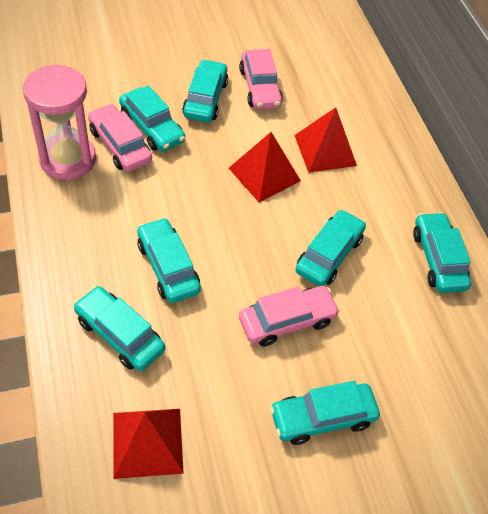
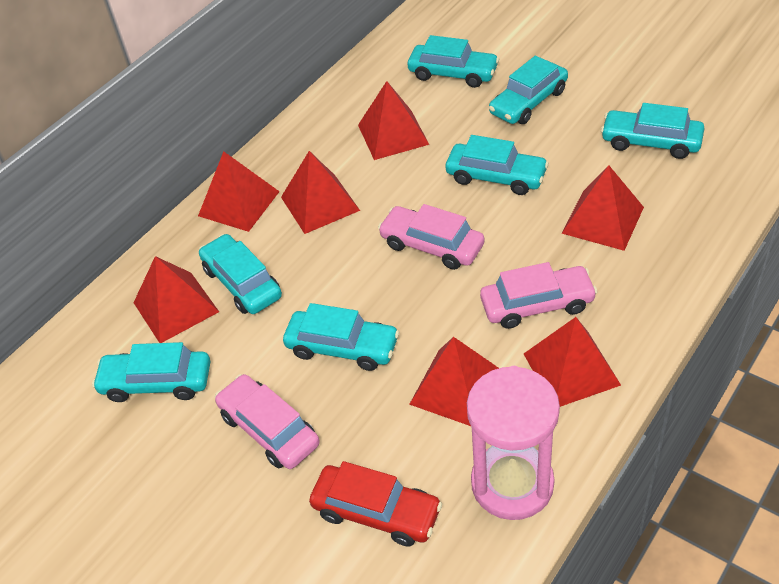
red car: 0 -> 1
red pyramid: 3 -> 7

